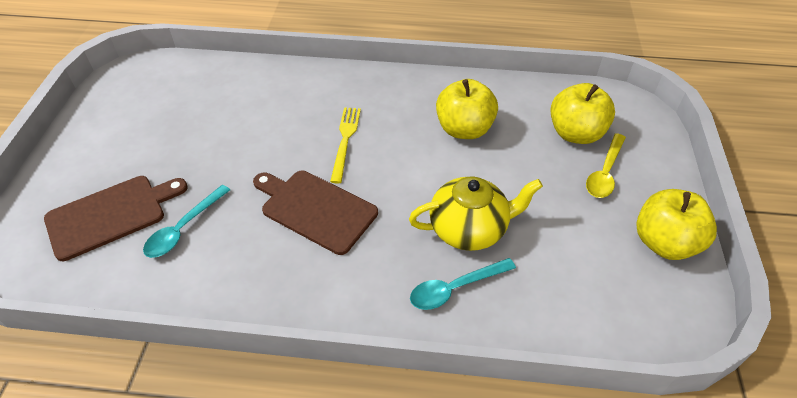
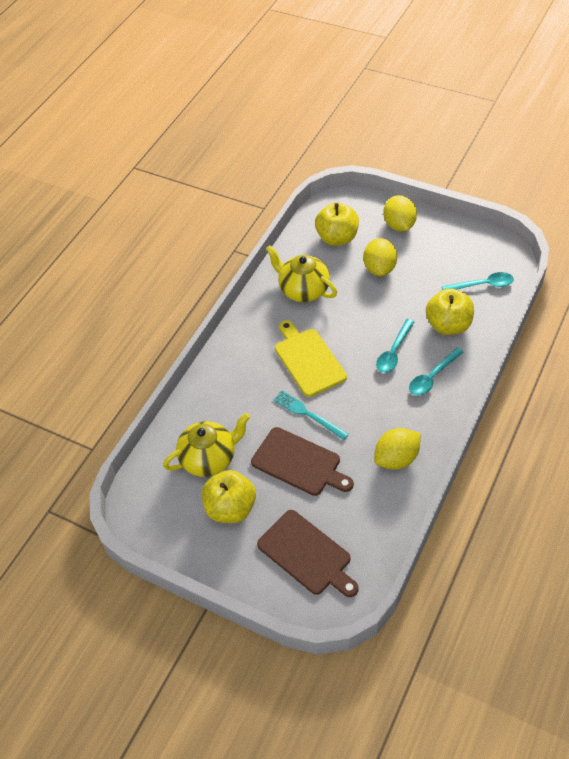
turquoise fork: 0 -> 1
turquoise spoon: 2 -> 3
yellow cutting board: 0 -> 1
yellow fork: 1 -> 0
yellow lemon: 0 -> 3
yellow spoon: 1 -> 0
yellow teapot: 1 -> 2

